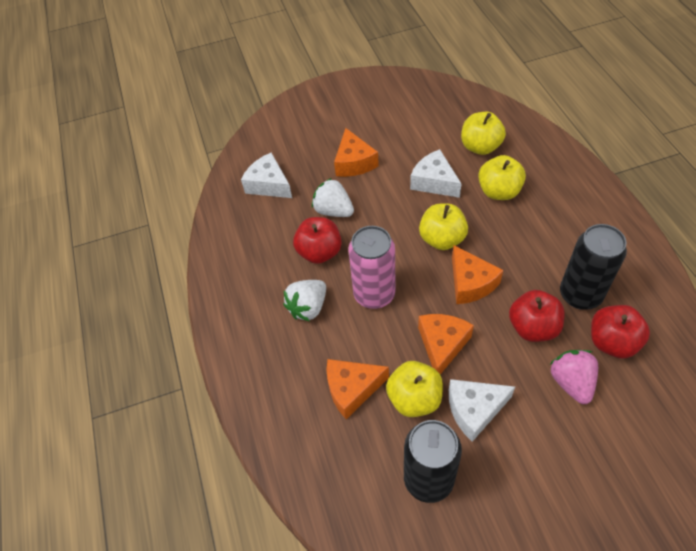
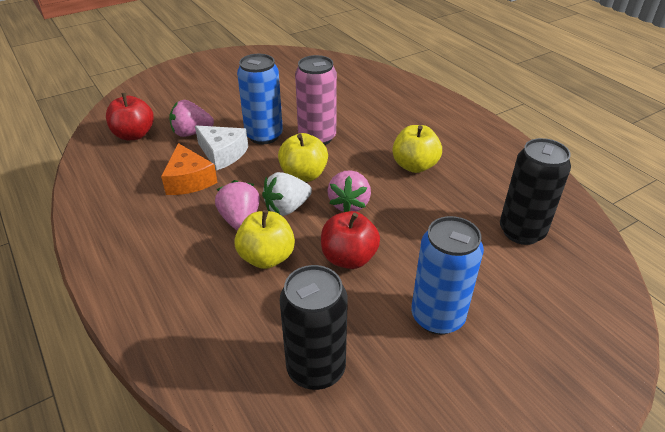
blue can: 0 -> 2
orange cheese: 4 -> 1
pink strawberry: 1 -> 3
red apple: 3 -> 2
white cheese: 3 -> 1
white strawberry: 2 -> 1
yellow apple: 4 -> 3

